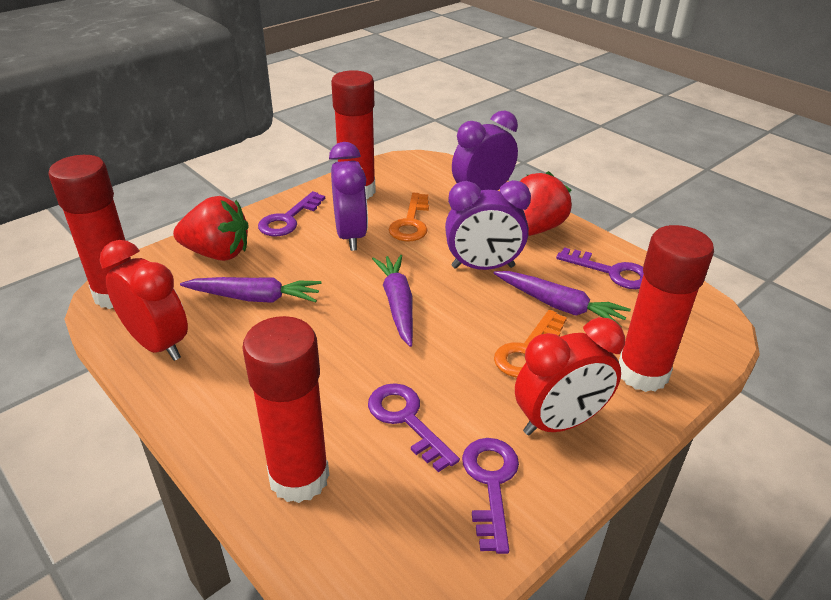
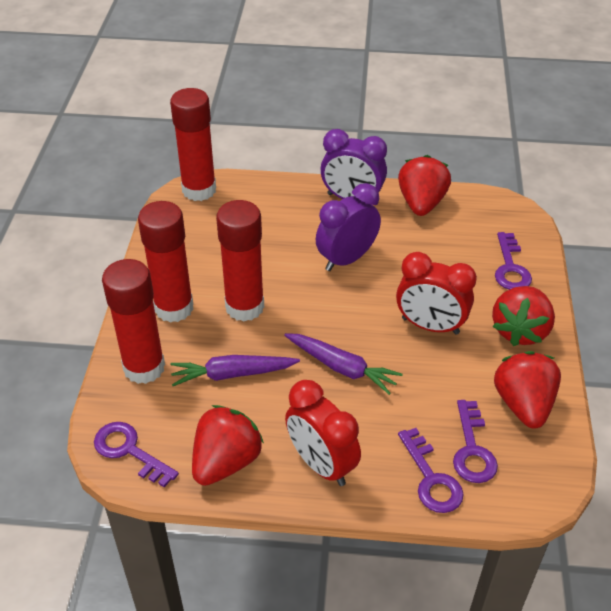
orange key: 2 -> 0
purple carrot: 3 -> 2
purple clock: 3 -> 2
red strawberry: 2 -> 4

